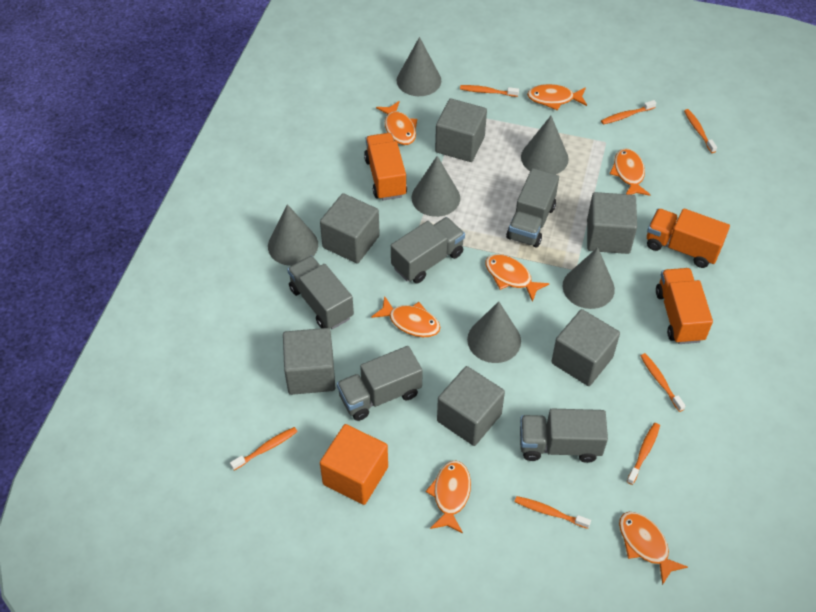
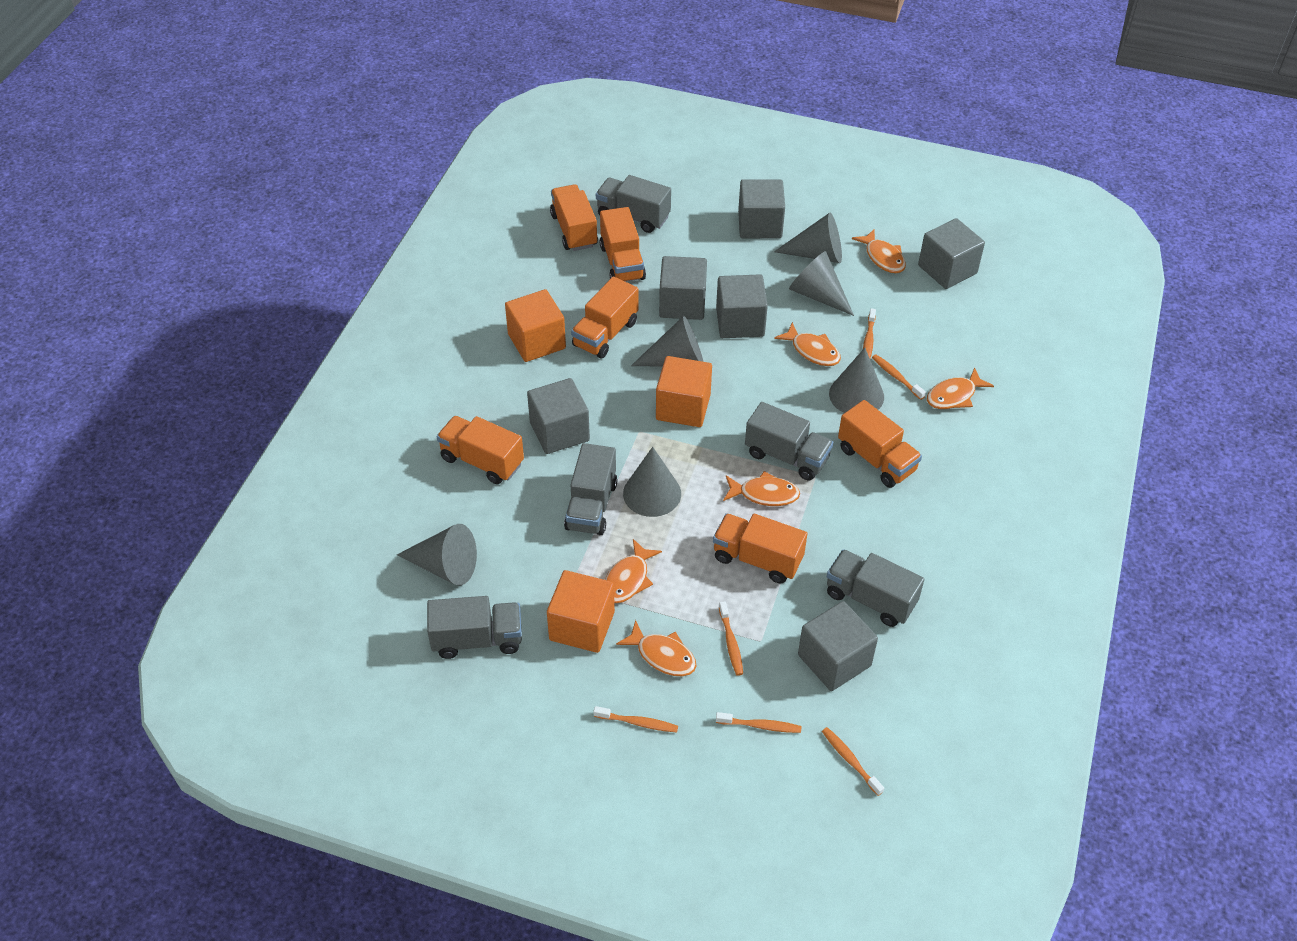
orange cube: 1 -> 3
orange fish: 7 -> 6
orange toothbrush: 7 -> 6
orange truck: 3 -> 6

